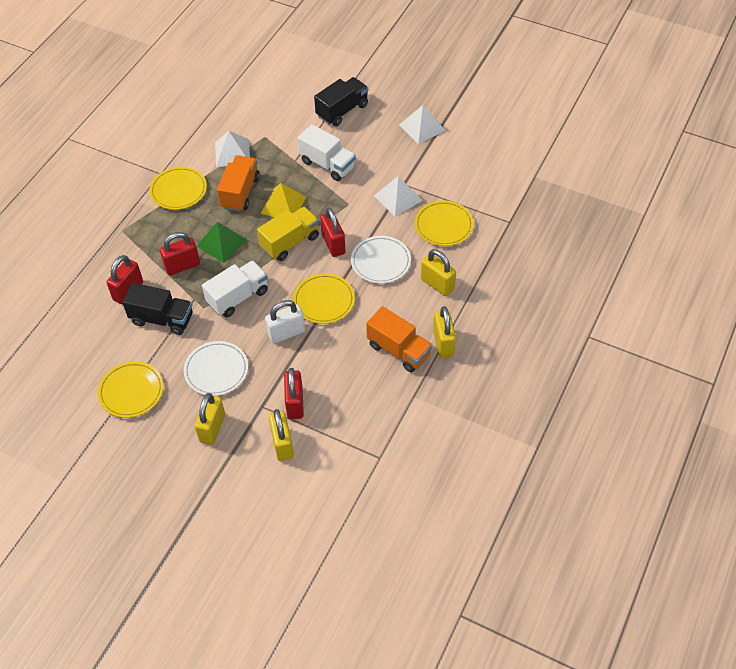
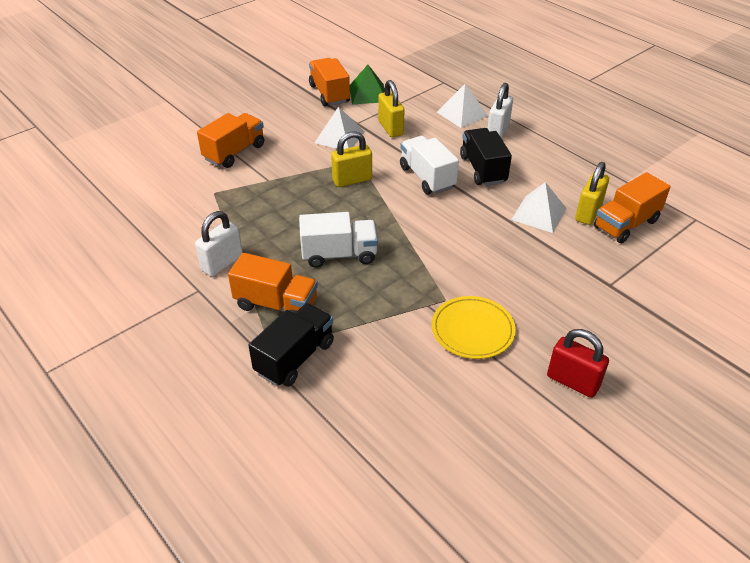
orange truck: 2 -> 4
red padlock: 4 -> 1
white padlock: 1 -> 2
white plate: 2 -> 0
yellow padlock: 4 -> 3
yellow plate: 4 -> 1
yellow pyramid: 1 -> 0
yellow truck: 1 -> 0

